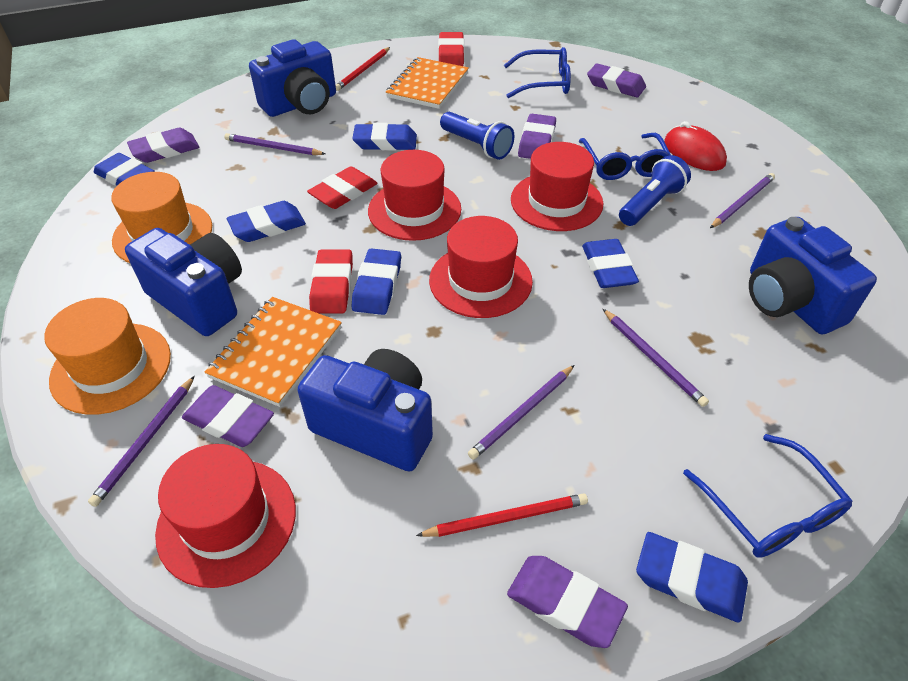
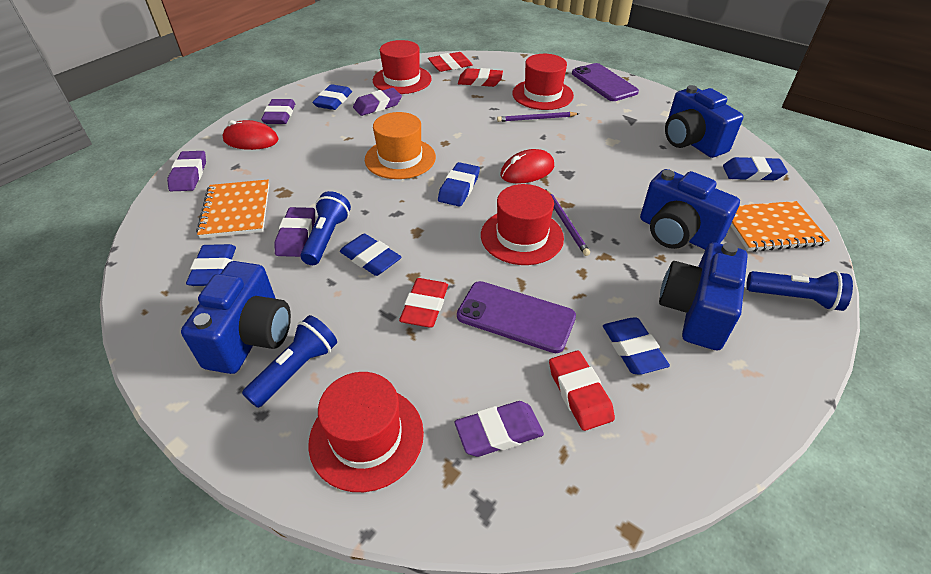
blue flashlight: 2 -> 3
blue glasses: 3 -> 0
orange hat: 2 -> 1
purple pencil: 5 -> 2
purple phone: 0 -> 2
red eraser: 3 -> 4
red mouse: 1 -> 2
red pencil: 2 -> 0

